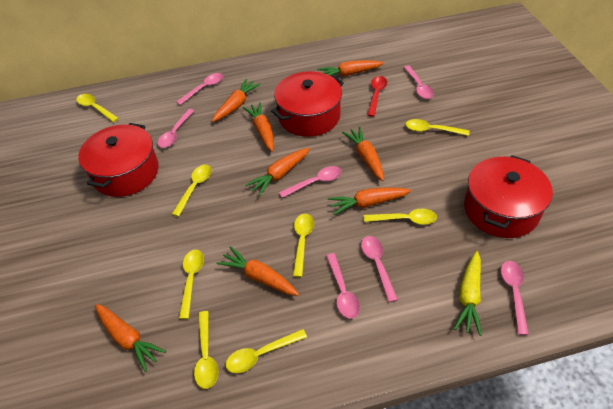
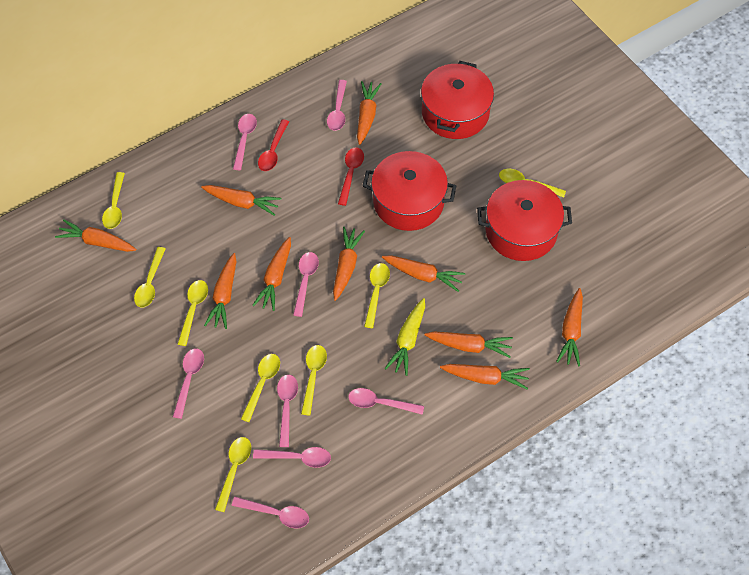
orange carrot: 8 -> 10
pink spoon: 7 -> 8
red spoon: 1 -> 2

